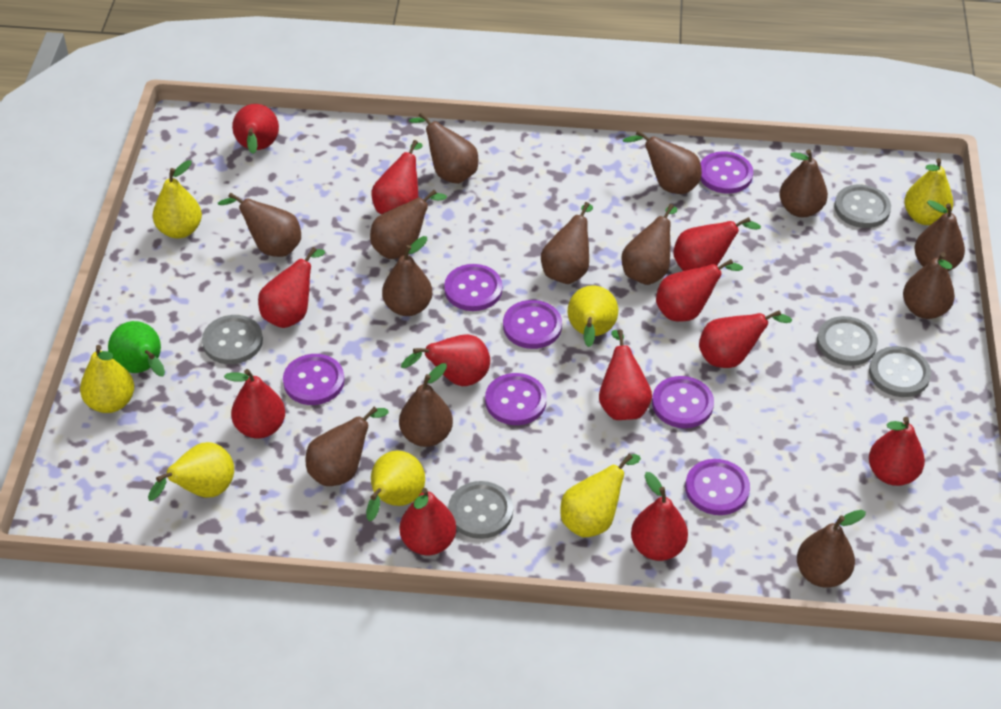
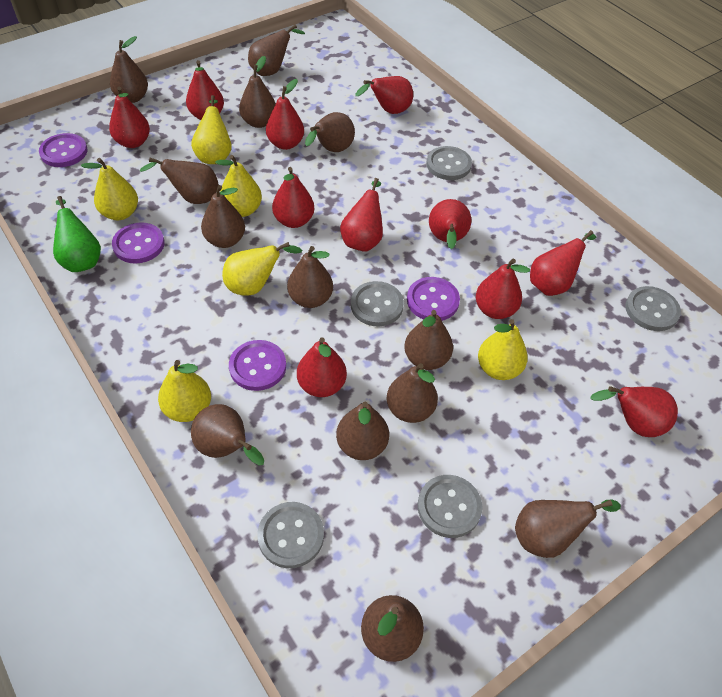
purple button: 7 -> 4
red pear: 12 -> 11
yellow pear: 7 -> 6

